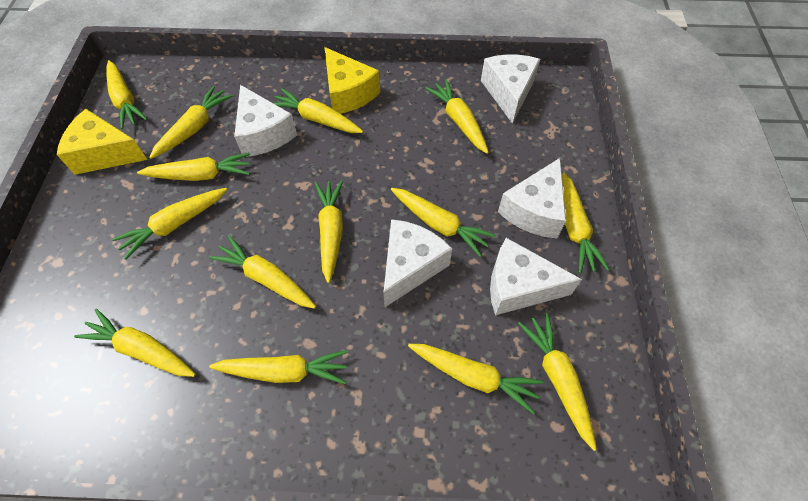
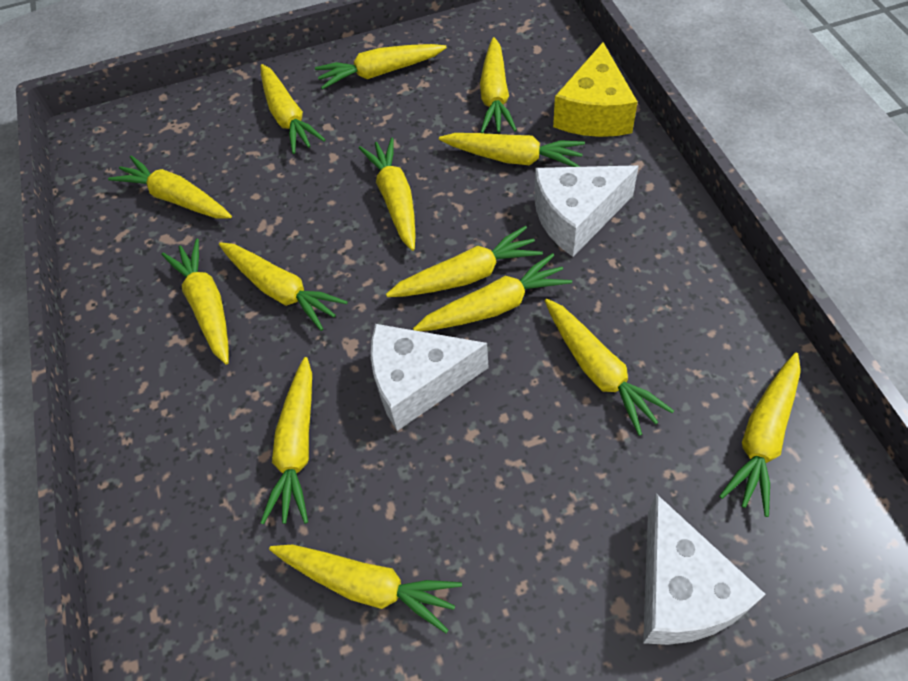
white cheese: 5 -> 3
yellow cheese: 2 -> 1

